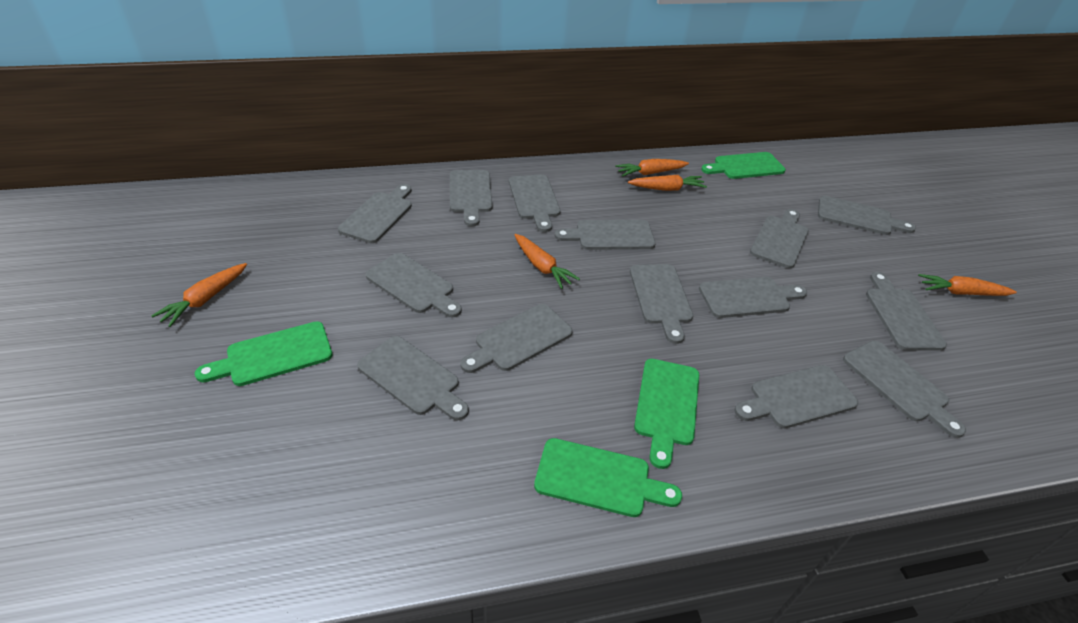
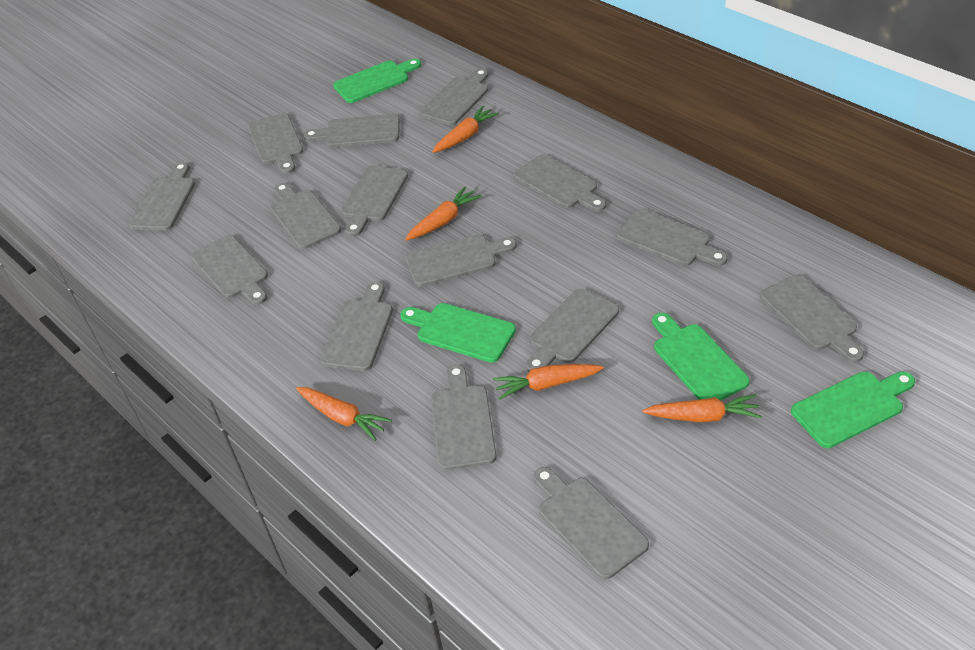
grey cutting board: 14 -> 15

